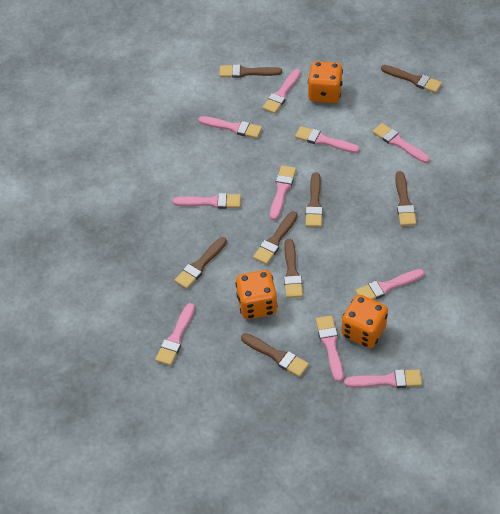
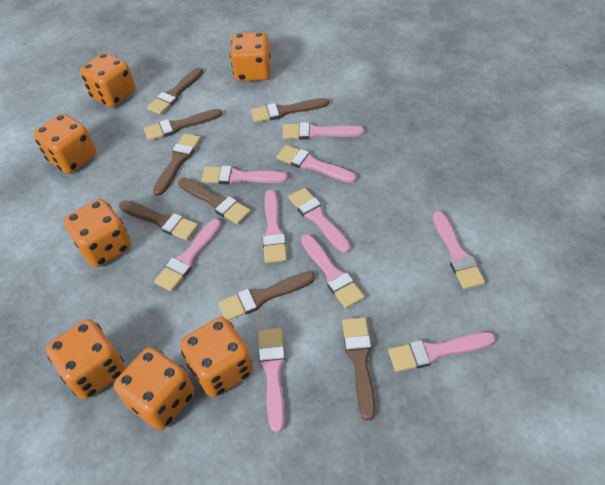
orange dice: 3 -> 7

